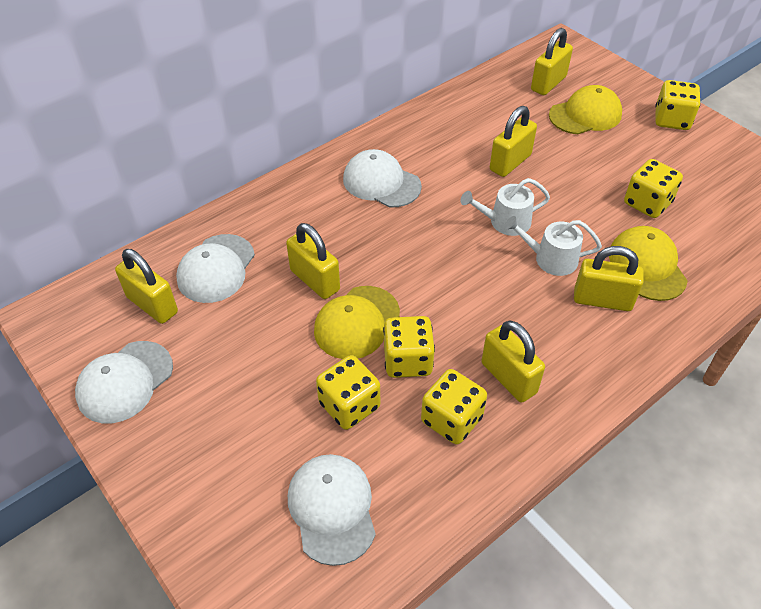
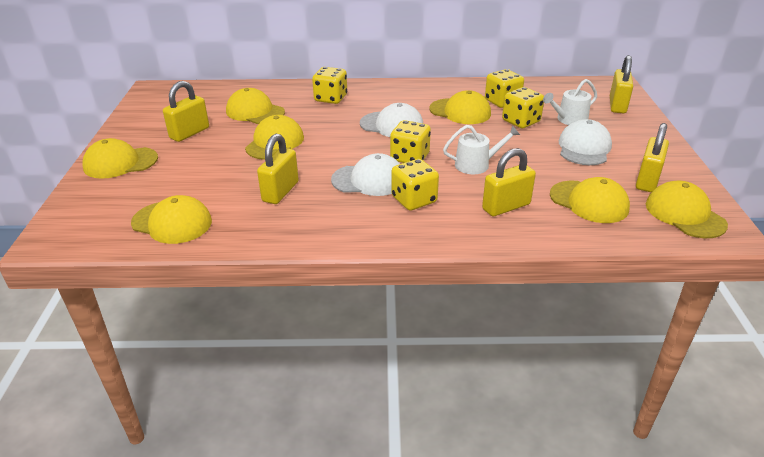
white cap: 4 -> 3
yellow cap: 3 -> 7
yellow padlock: 6 -> 5

